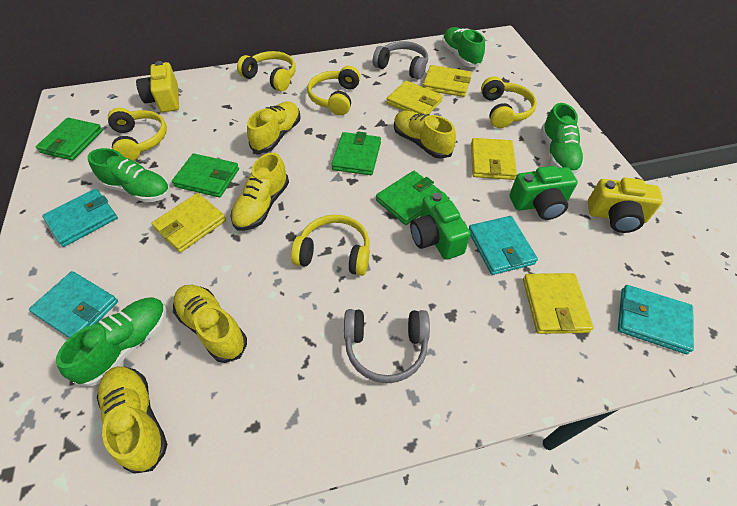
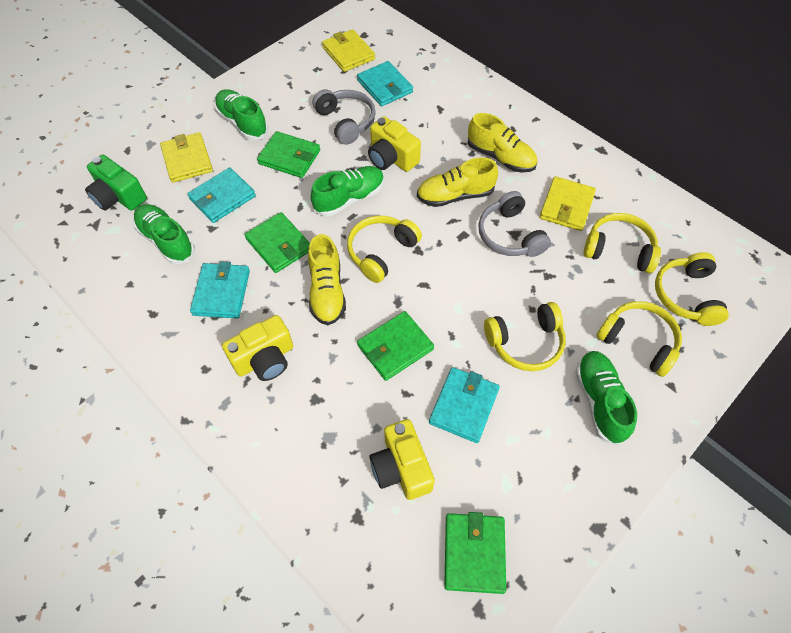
green camera: 2 -> 1
yellow camera: 2 -> 3
yellow shoe: 5 -> 3
yellow wallet: 5 -> 3

